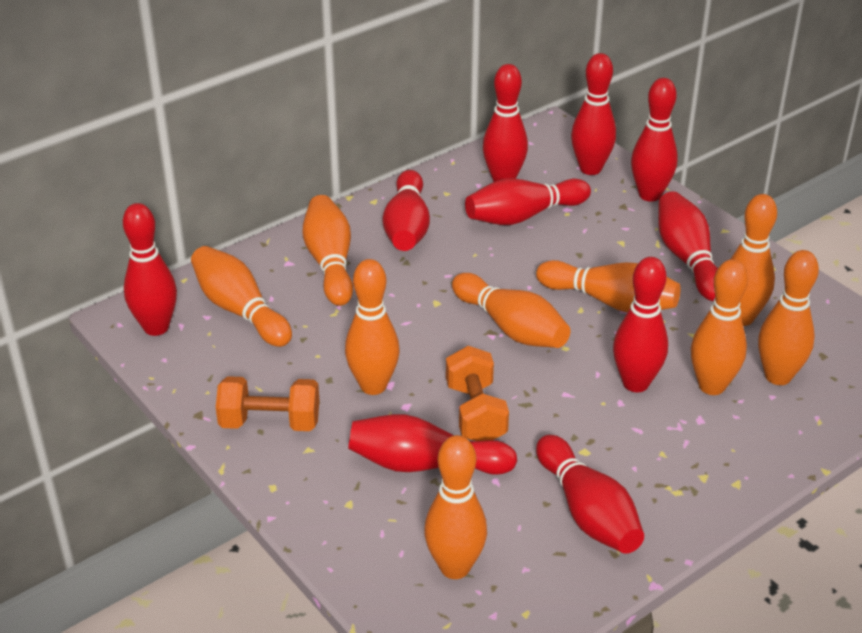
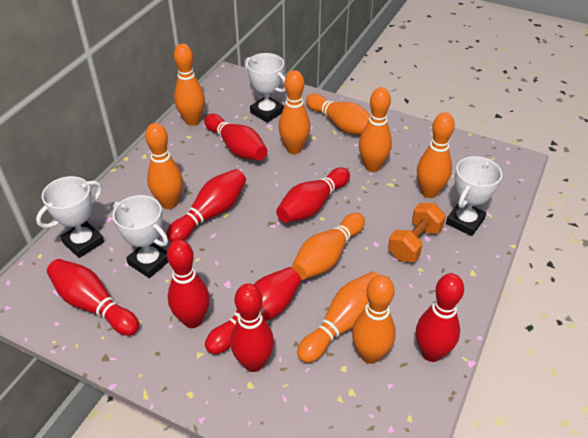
orange dumbbell: 2 -> 1
red bowling pin: 10 -> 8
white trophy: 0 -> 4

